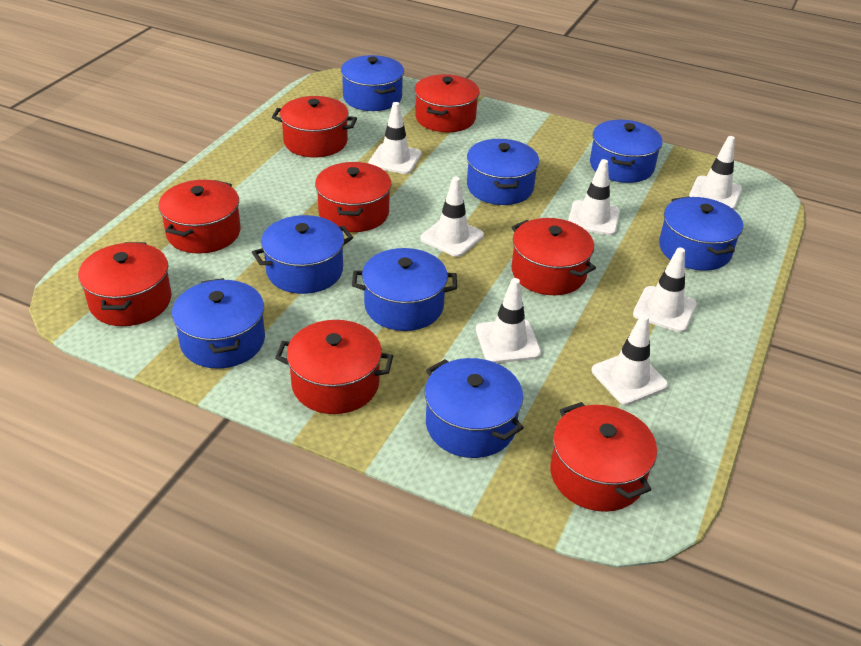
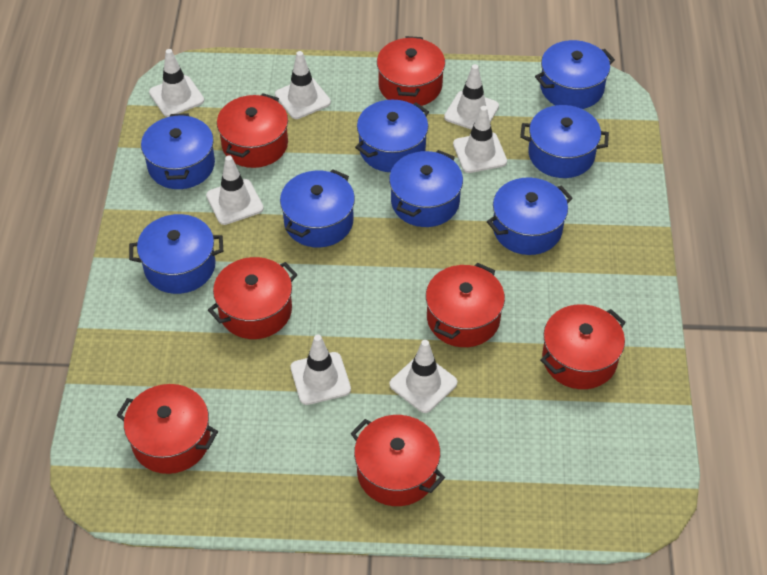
red pot: 8 -> 7

